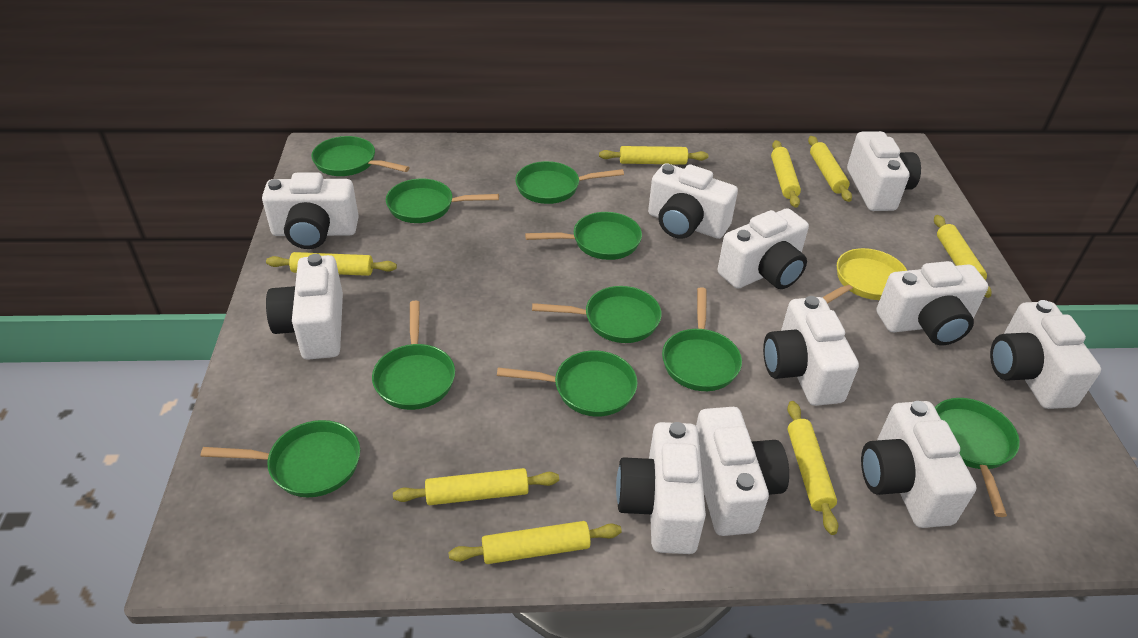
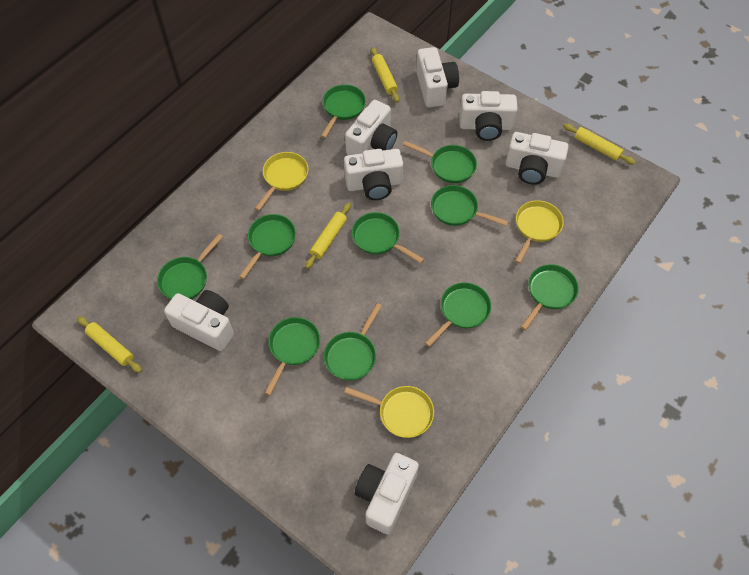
white camera: 11 -> 7
yellow pan: 1 -> 3
yellow rolling pin: 8 -> 4

